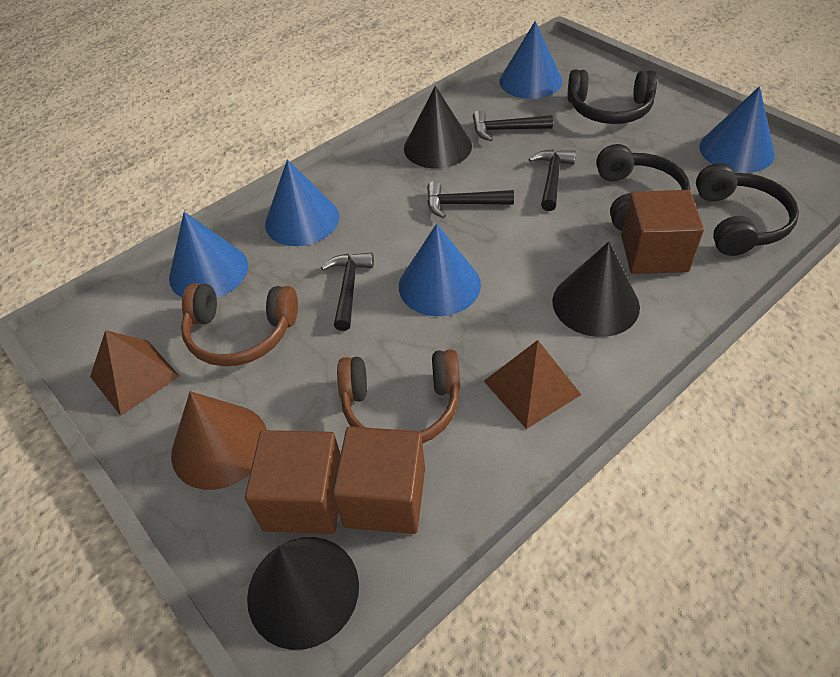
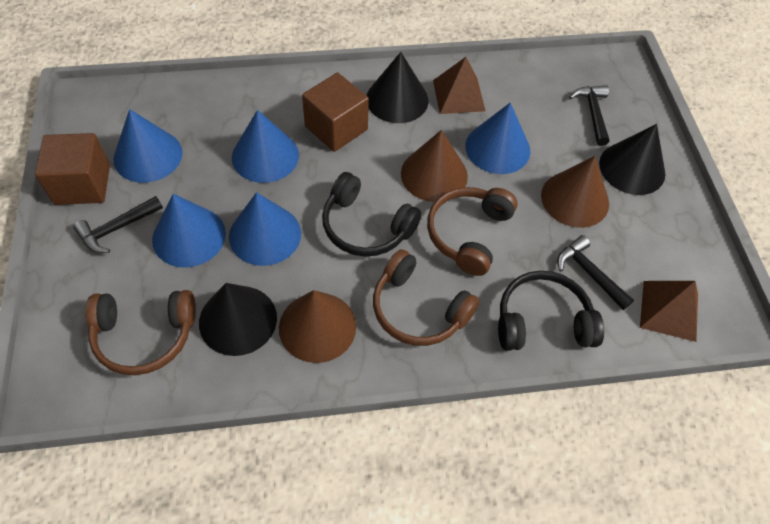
black hammer: 4 -> 3
black headphones: 3 -> 2
brown cone: 1 -> 3
brown cube: 3 -> 2
brown headphones: 2 -> 3

